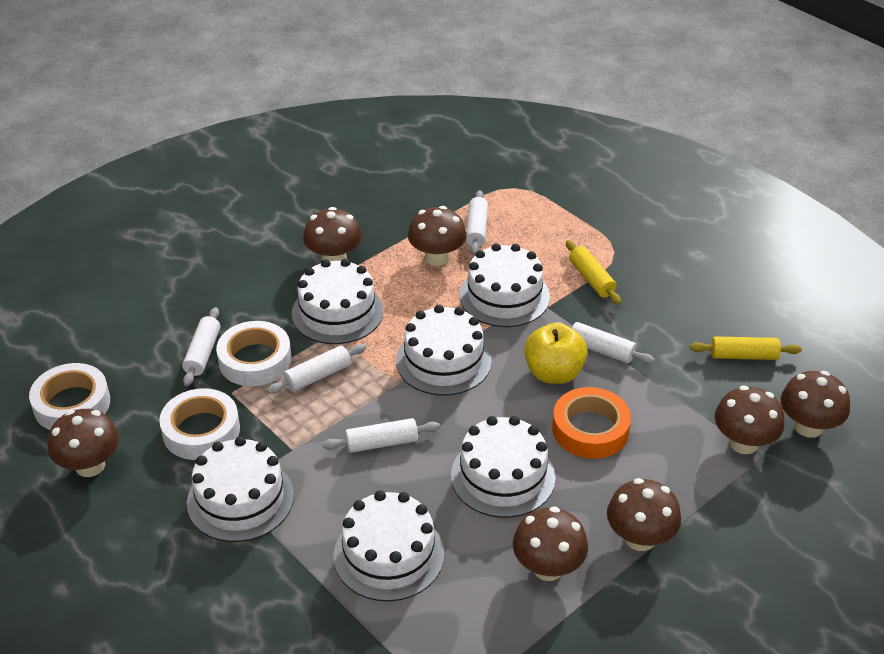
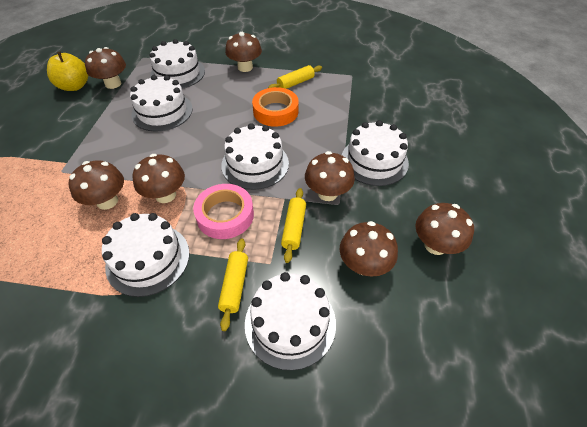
pink tape: 0 -> 1
white rolling pin: 5 -> 0
white tape: 3 -> 0
yellow rolling pin: 2 -> 3

